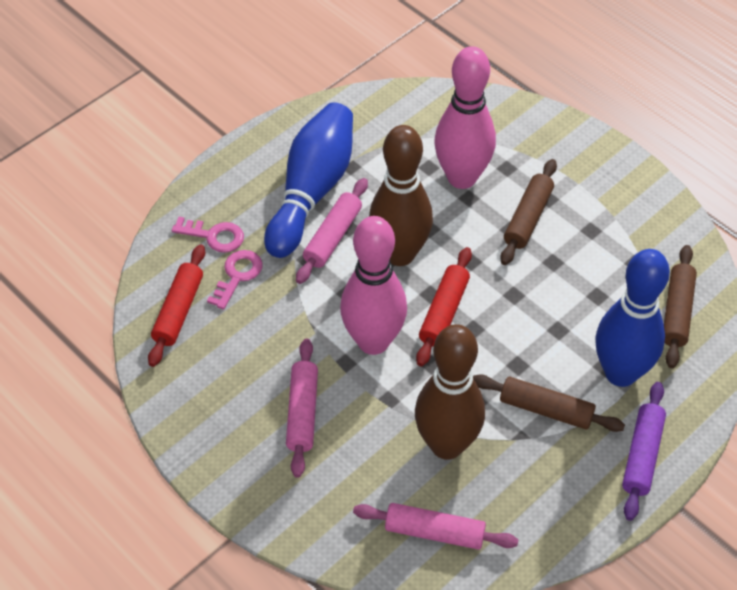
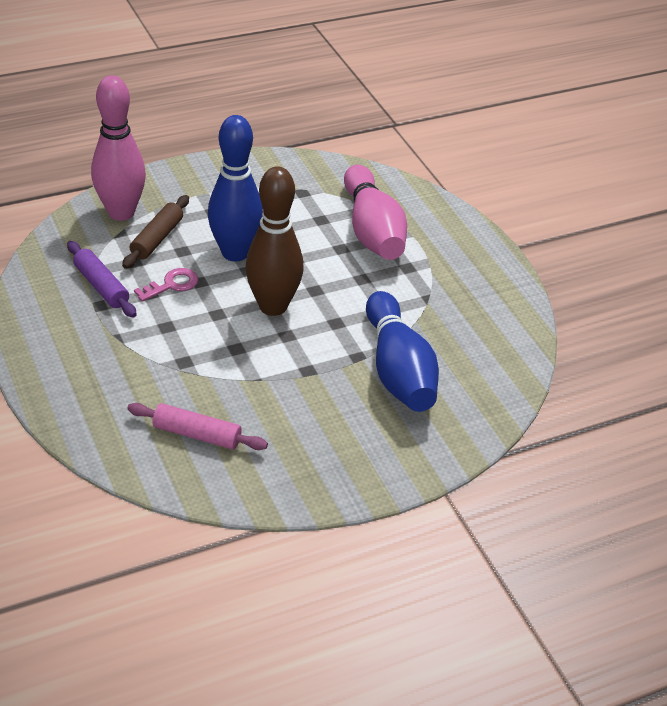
brown bowling pin: 2 -> 1
brown rolling pin: 3 -> 1
pink key: 2 -> 1
pink rolling pin: 3 -> 1
red rolling pin: 2 -> 0

